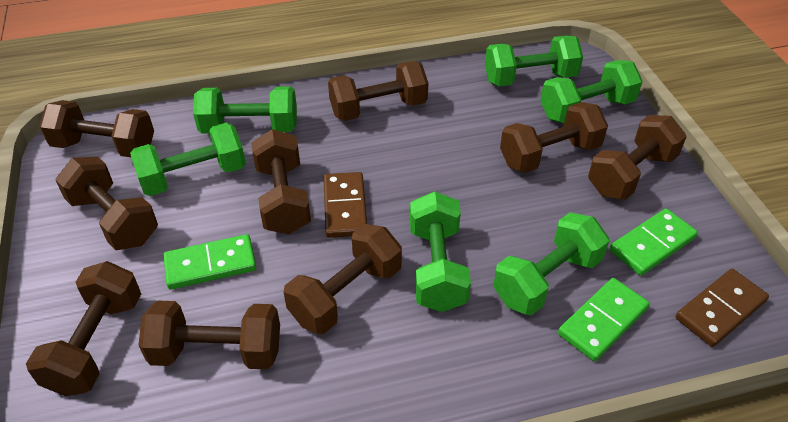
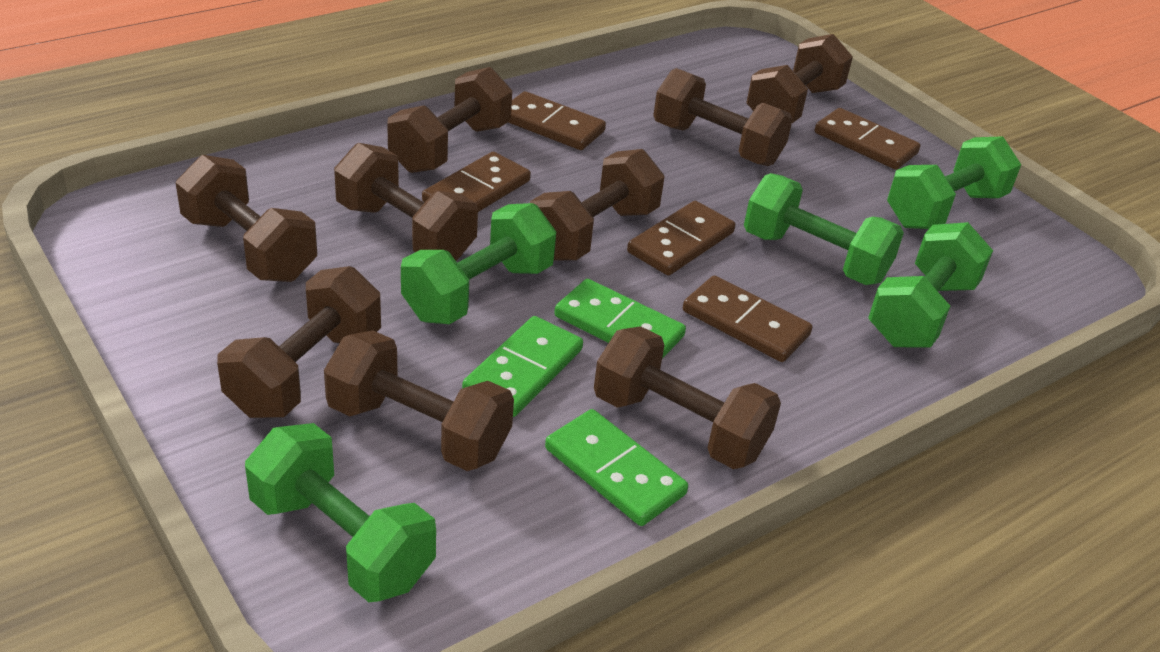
brown domino: 2 -> 5
green dumbbell: 6 -> 5

